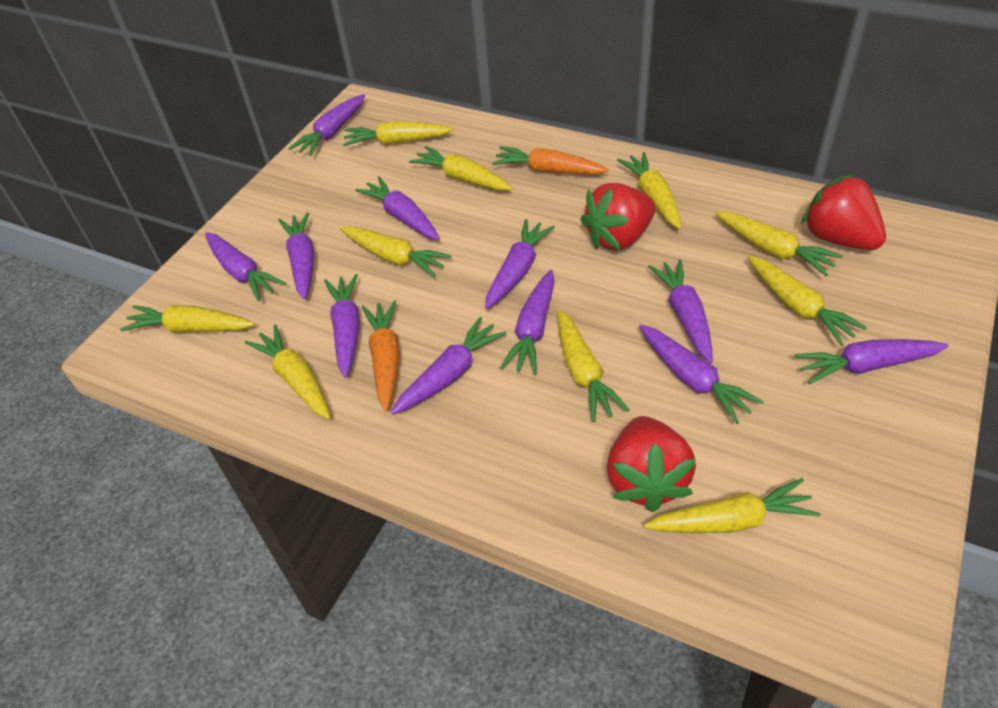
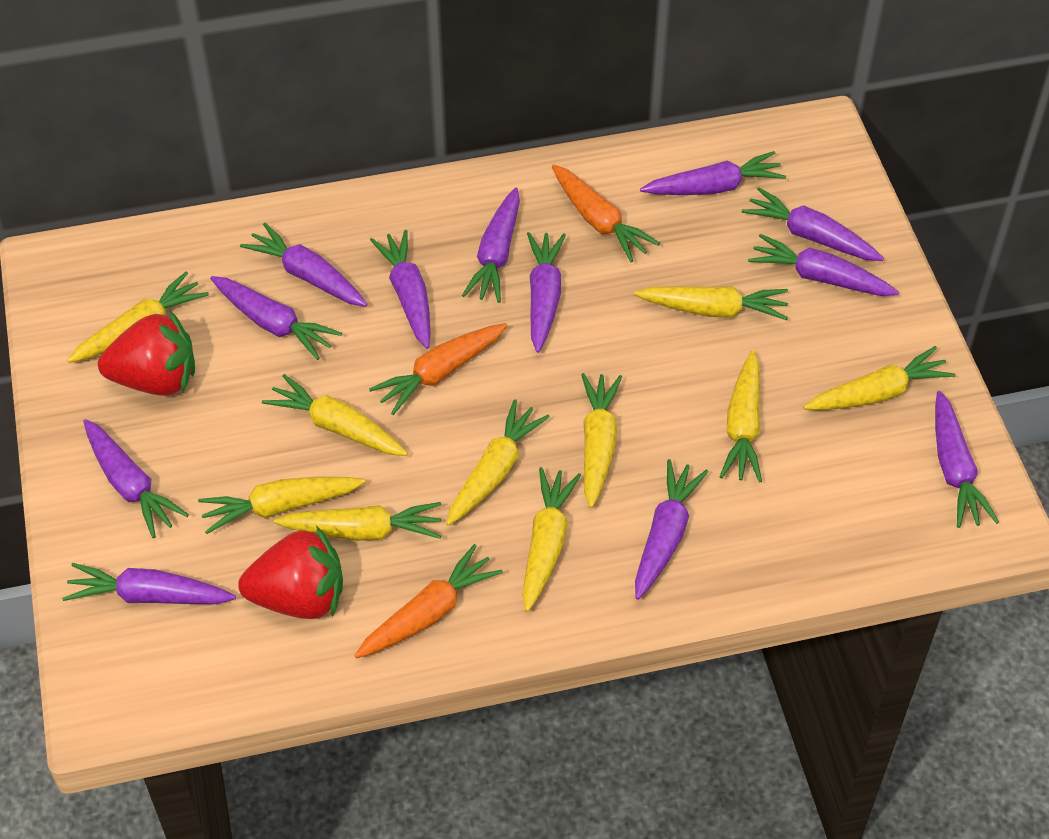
orange carrot: 2 -> 3
purple carrot: 11 -> 12
red strawberry: 3 -> 2

